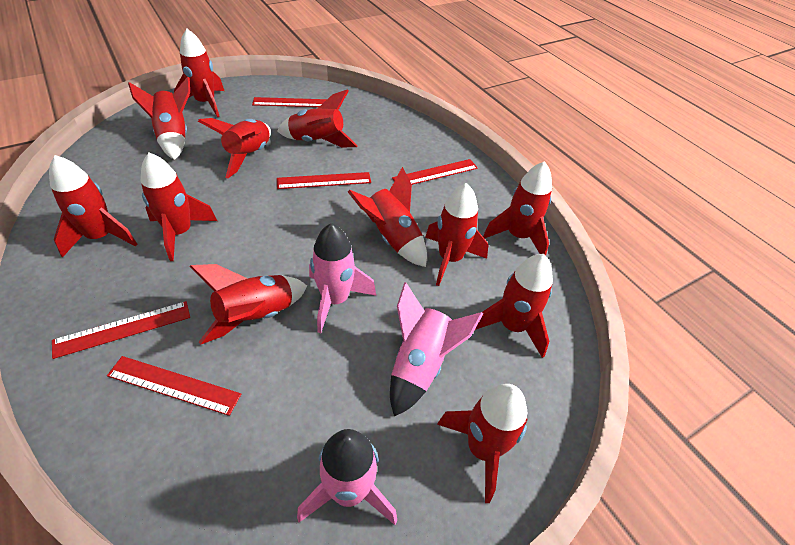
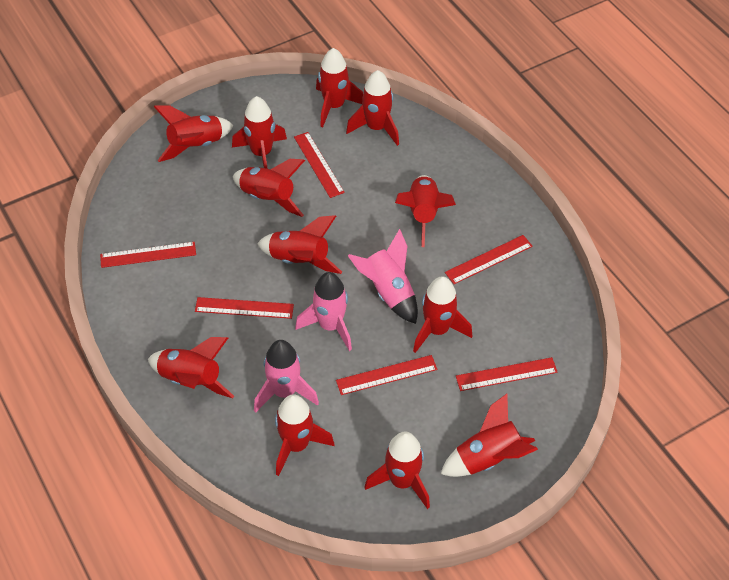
red ruler: 5 -> 6

